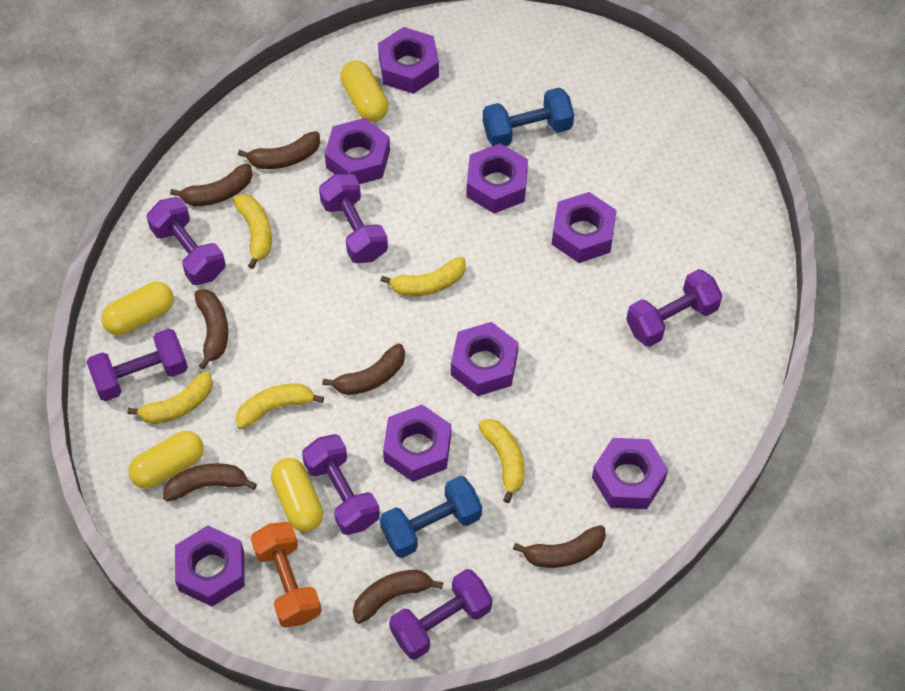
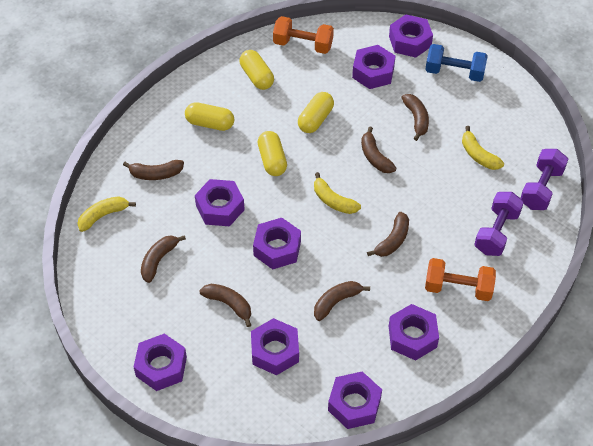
blue dumbbell: 2 -> 1
orange dumbbell: 1 -> 2
purple dumbbell: 6 -> 2
yellow banana: 5 -> 3

